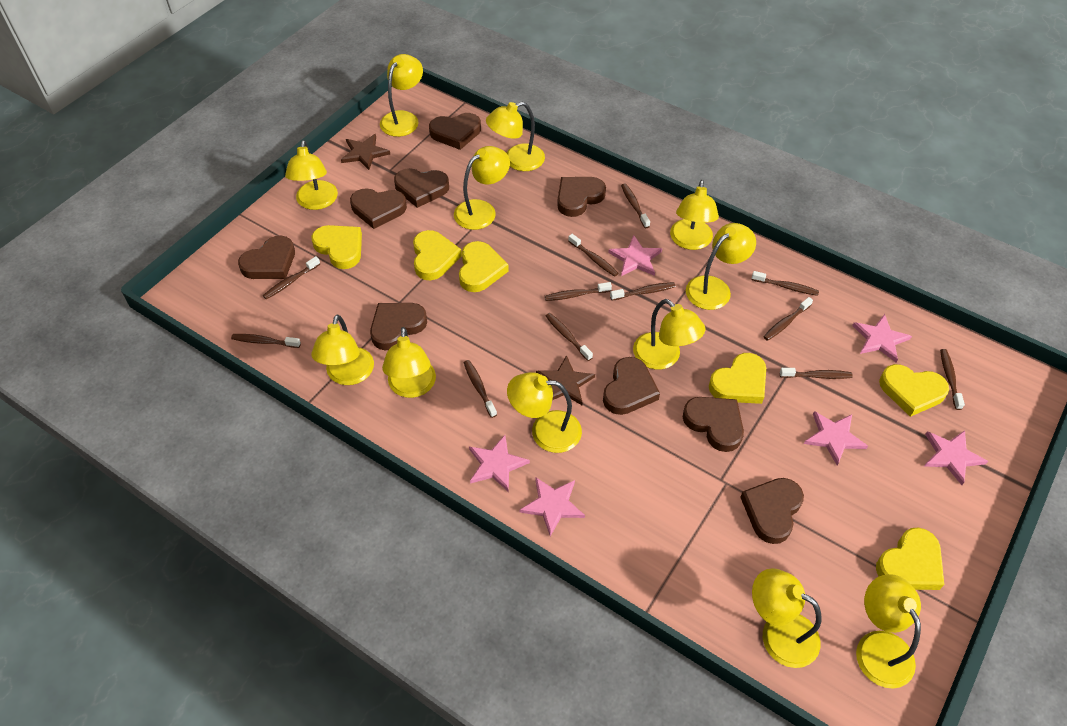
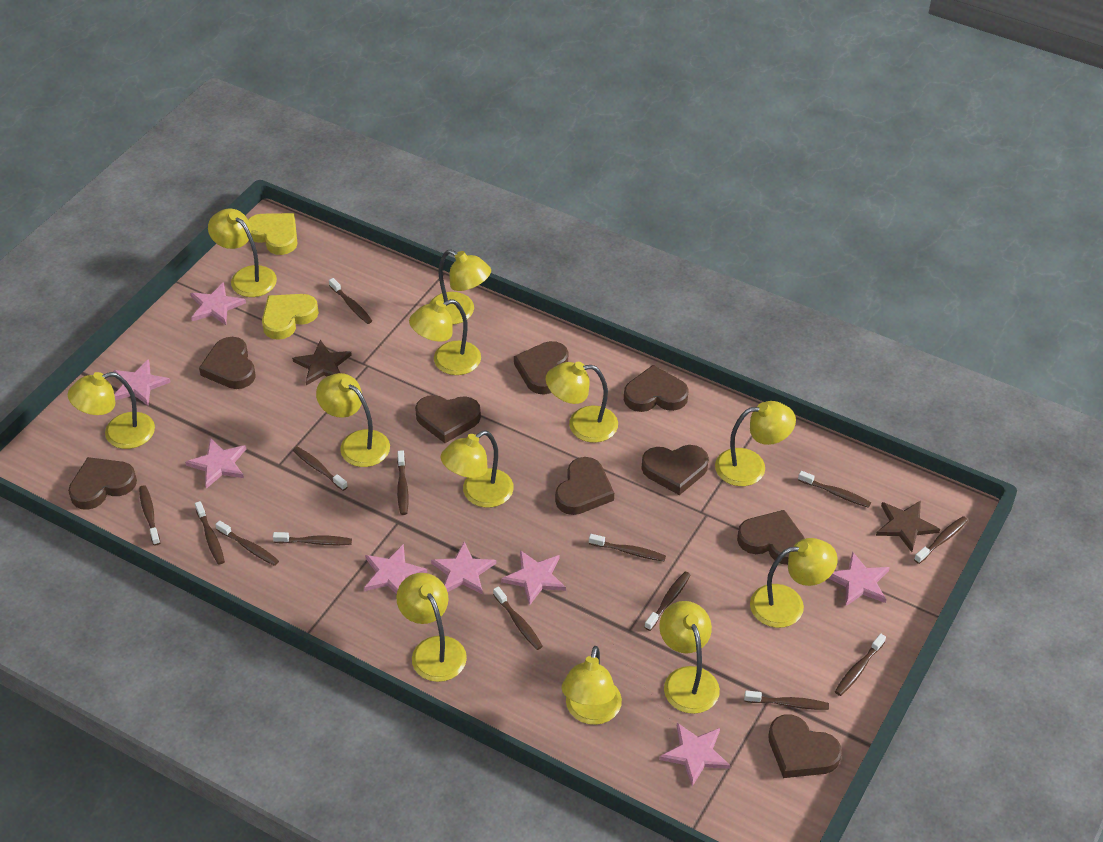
brown toothbrush: 12 -> 14
pink star: 6 -> 8
yellow heart: 6 -> 2

